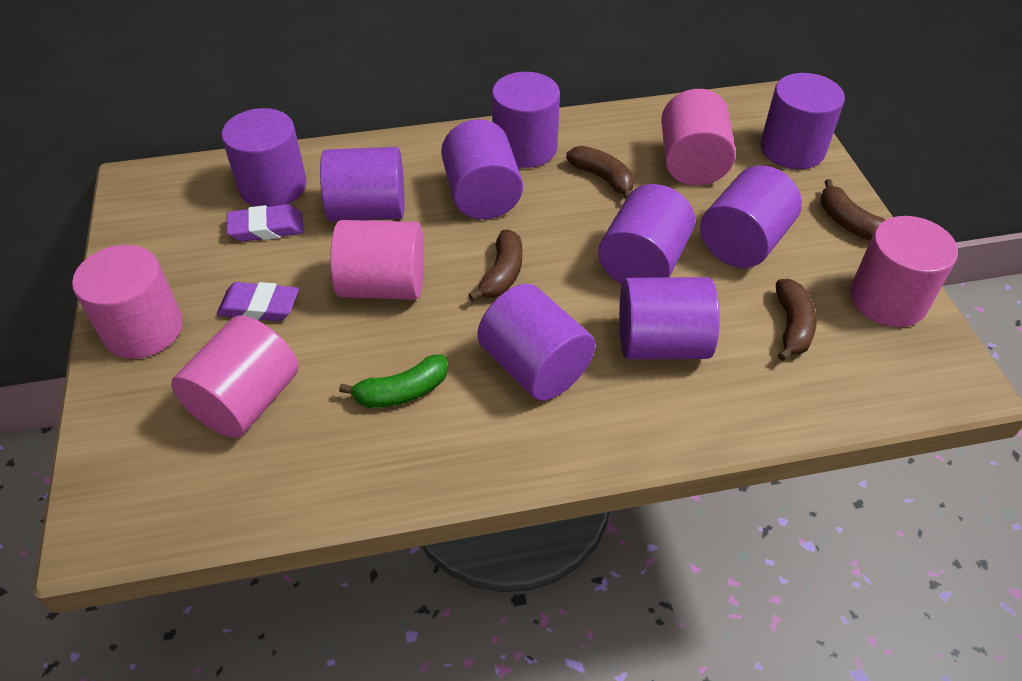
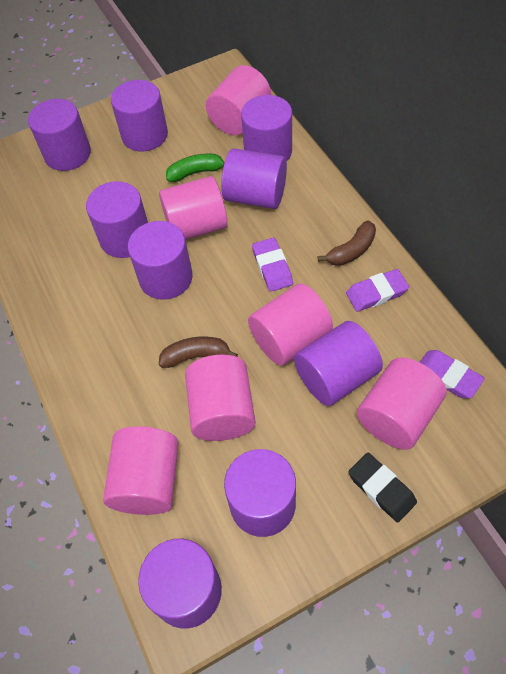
black eraser: 0 -> 1
brown banana: 4 -> 2
pink cylinder: 5 -> 6
purple eraser: 2 -> 3

